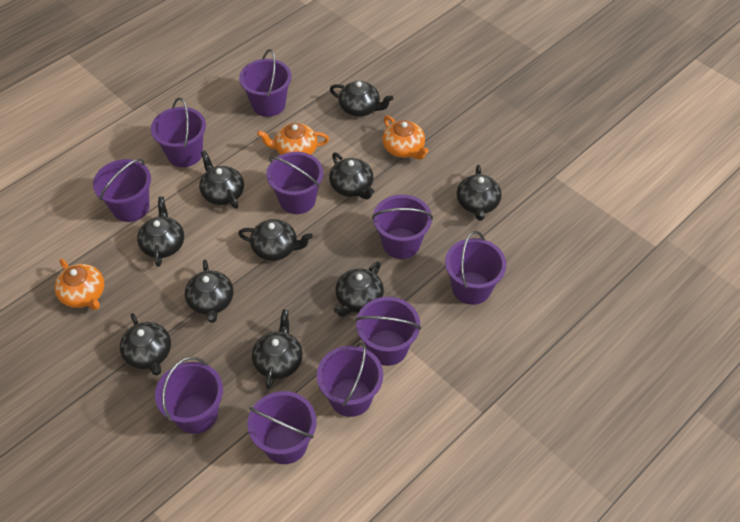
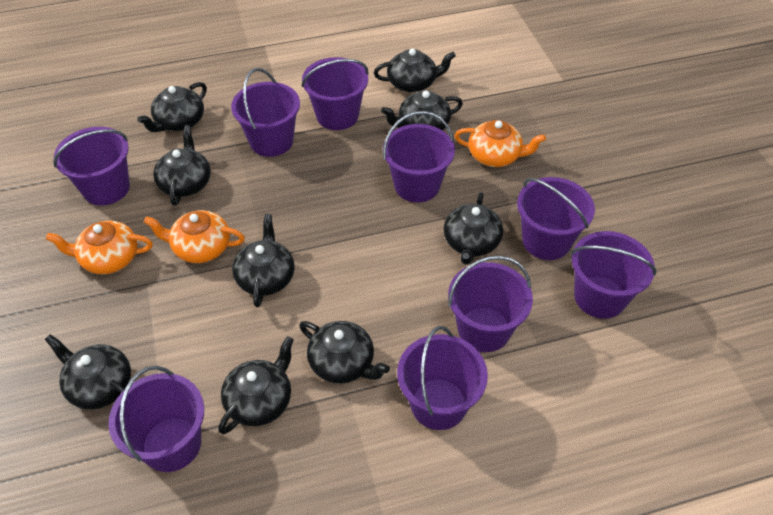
black teapot: 10 -> 9
purple bucket: 10 -> 9

